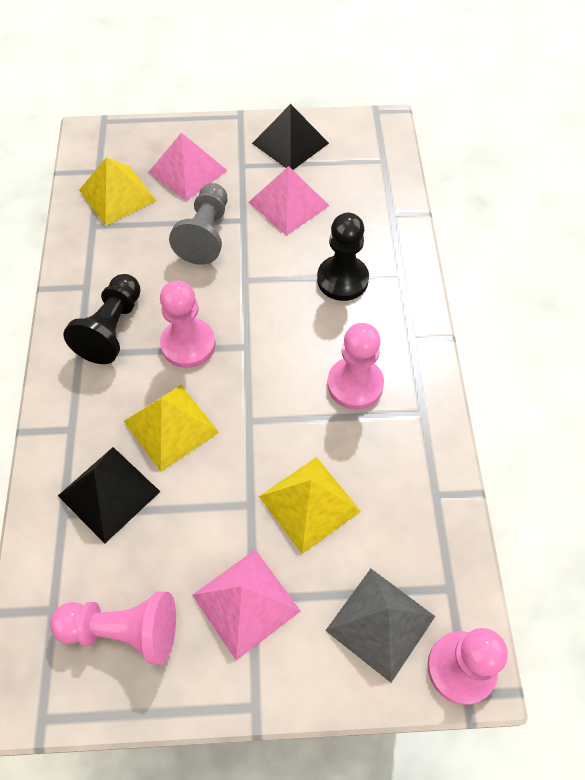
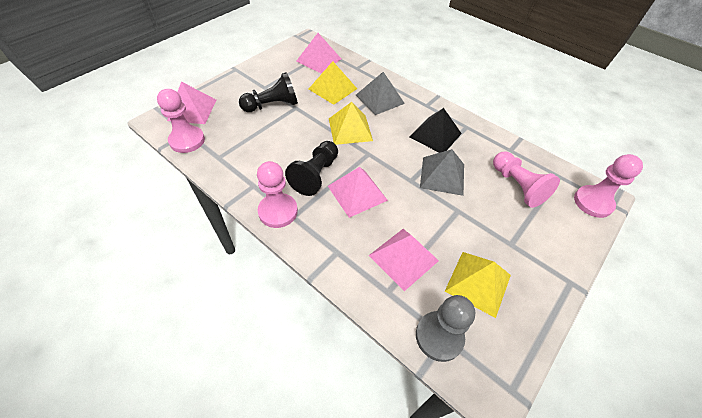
black pyramid: 2 -> 1
grey pyramid: 1 -> 2
pink pyramid: 3 -> 4

